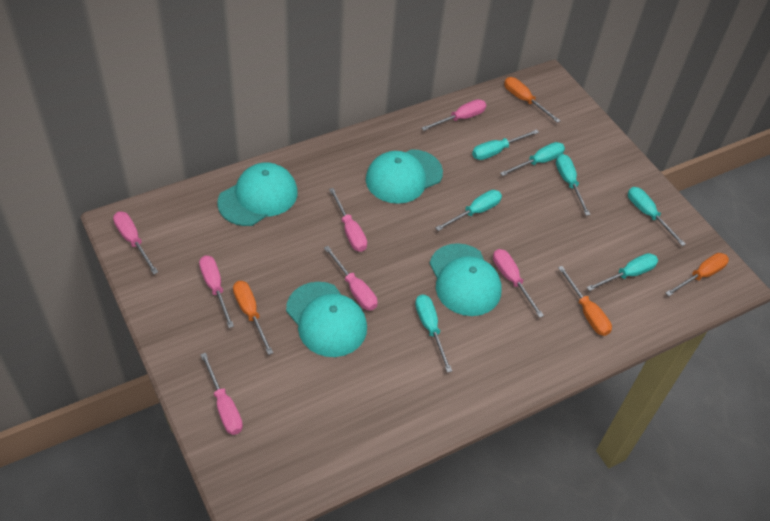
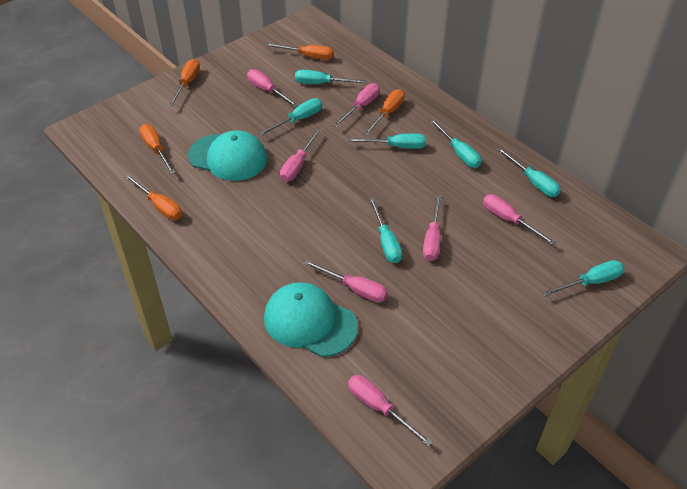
orange screwdriver: 4 -> 5
turquoise cap: 4 -> 2

